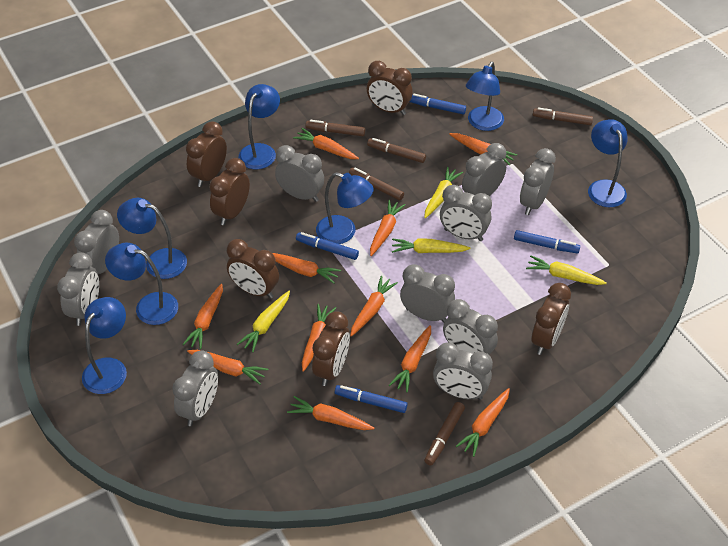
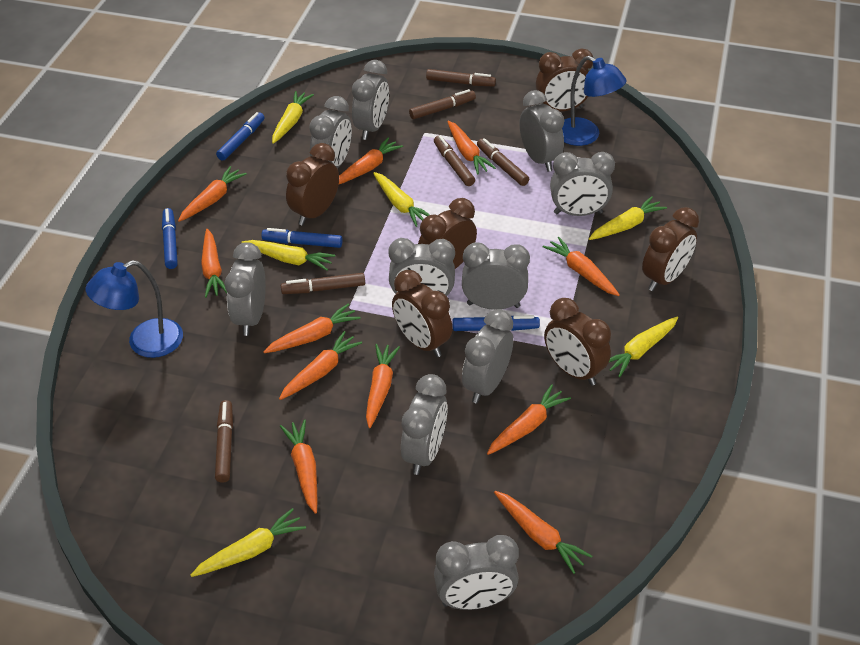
blue lamp: 7 -> 2
brown marker: 5 -> 6
yellow carrot: 4 -> 6

